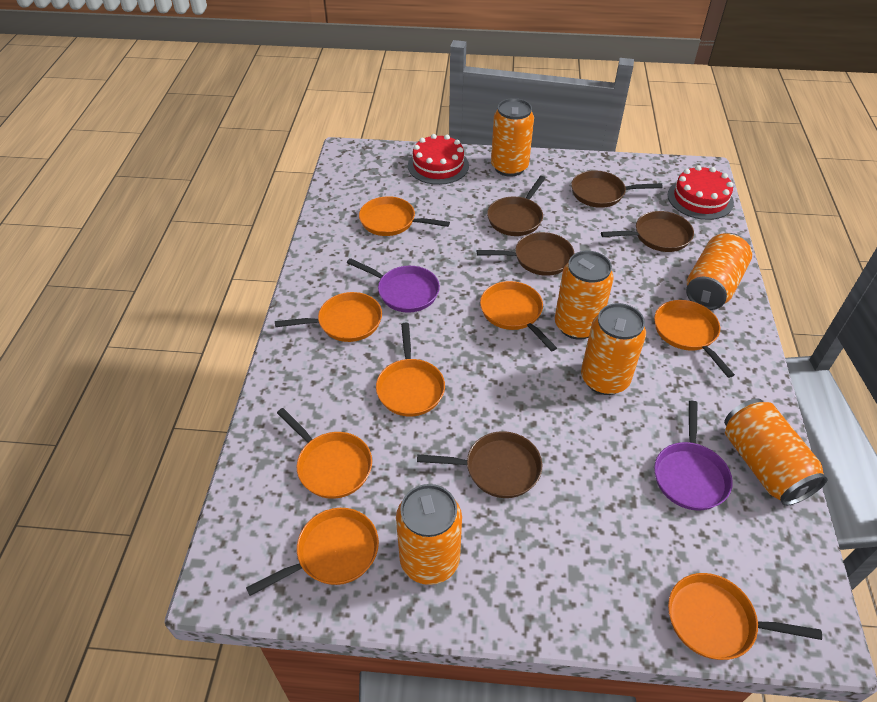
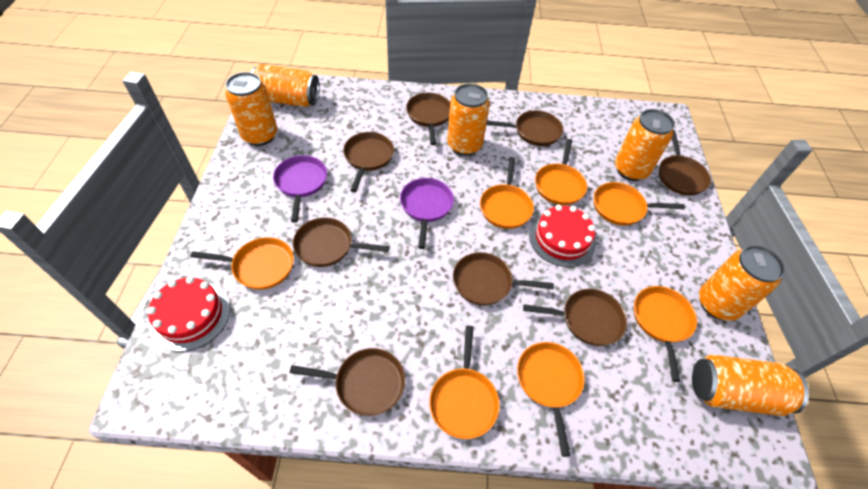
brown pan: 5 -> 8
orange pan: 8 -> 7

